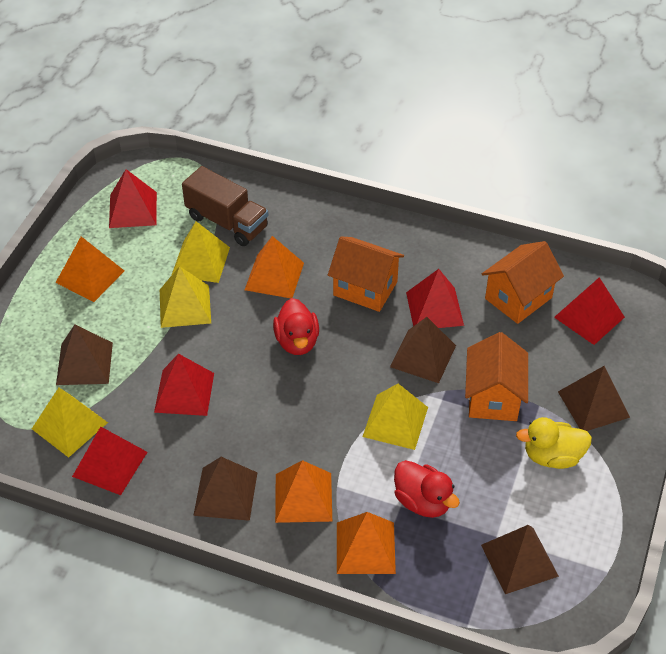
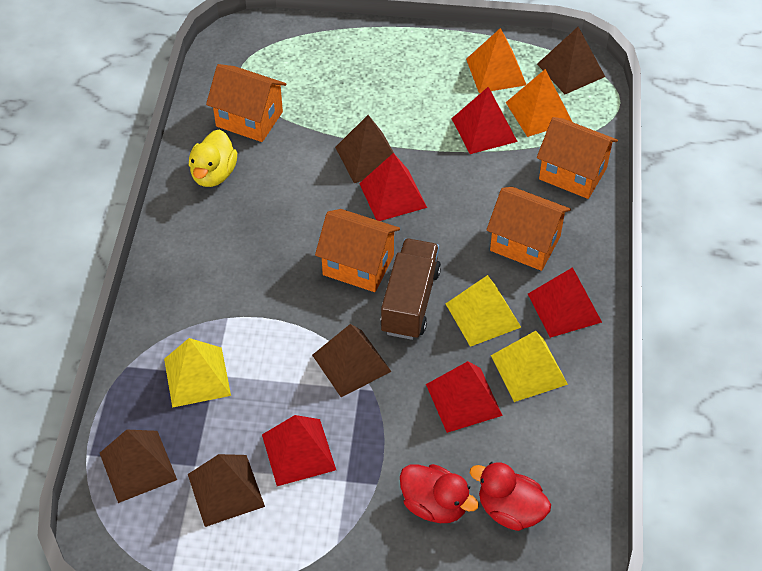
orange house: 3 -> 4
orange pyramid: 4 -> 2
yellow pyramid: 4 -> 3

